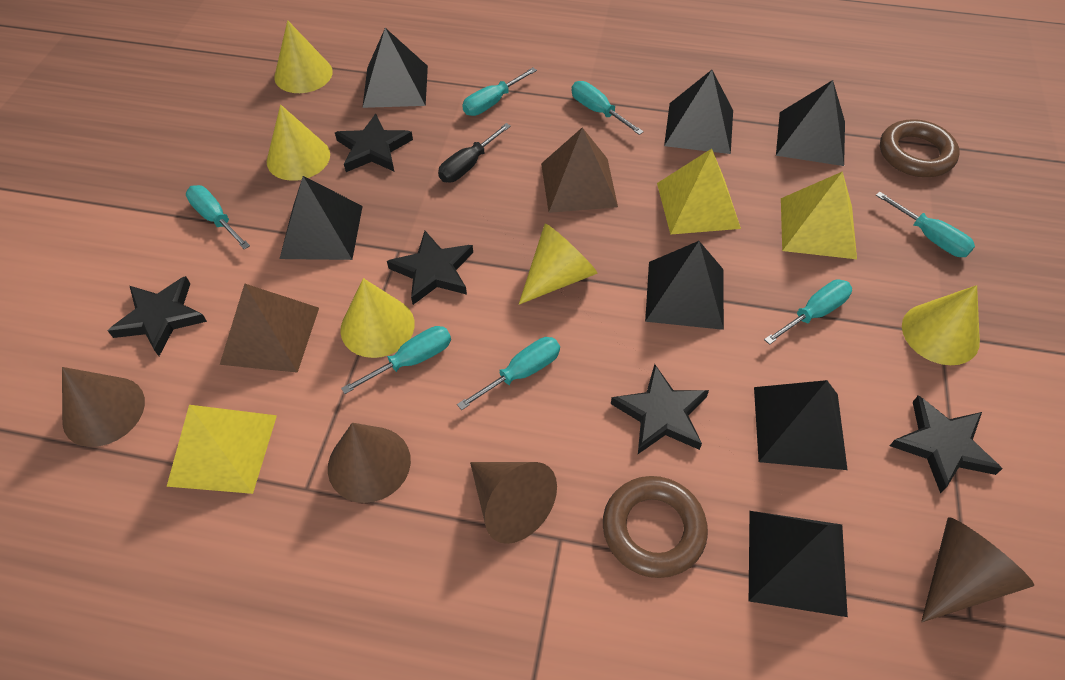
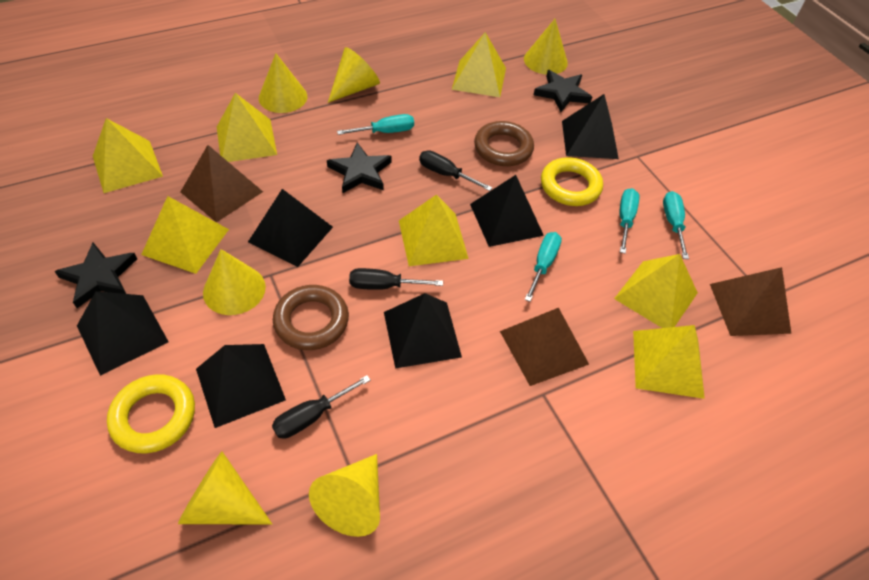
black pyramid: 7 -> 6
black screwdriver: 1 -> 3
black star: 5 -> 3
brown cone: 4 -> 0
brown pyramid: 2 -> 3
turquoise screwdriver: 7 -> 4
yellow cone: 5 -> 6
yellow pyramid: 3 -> 7
yellow ring: 0 -> 2

